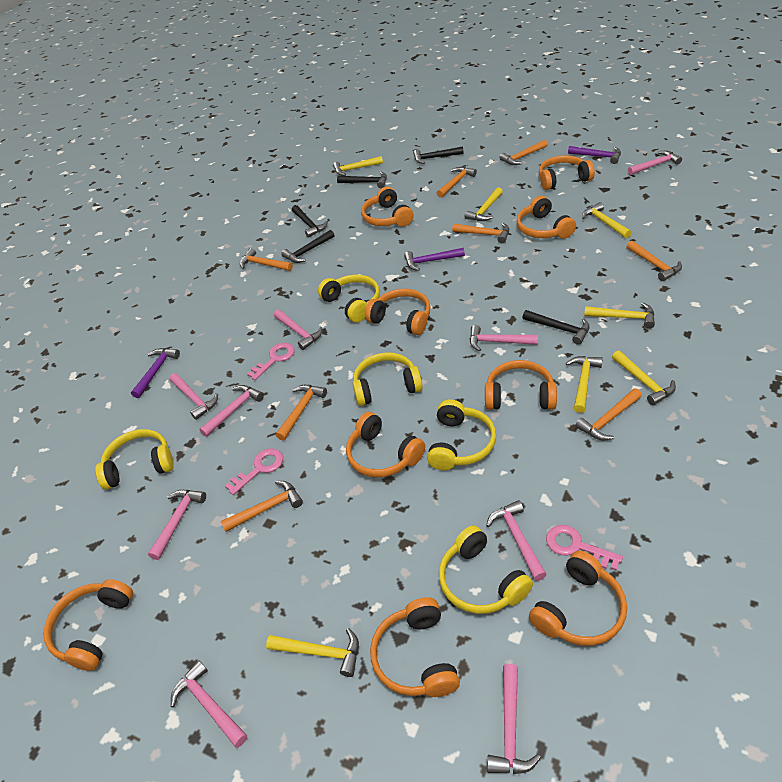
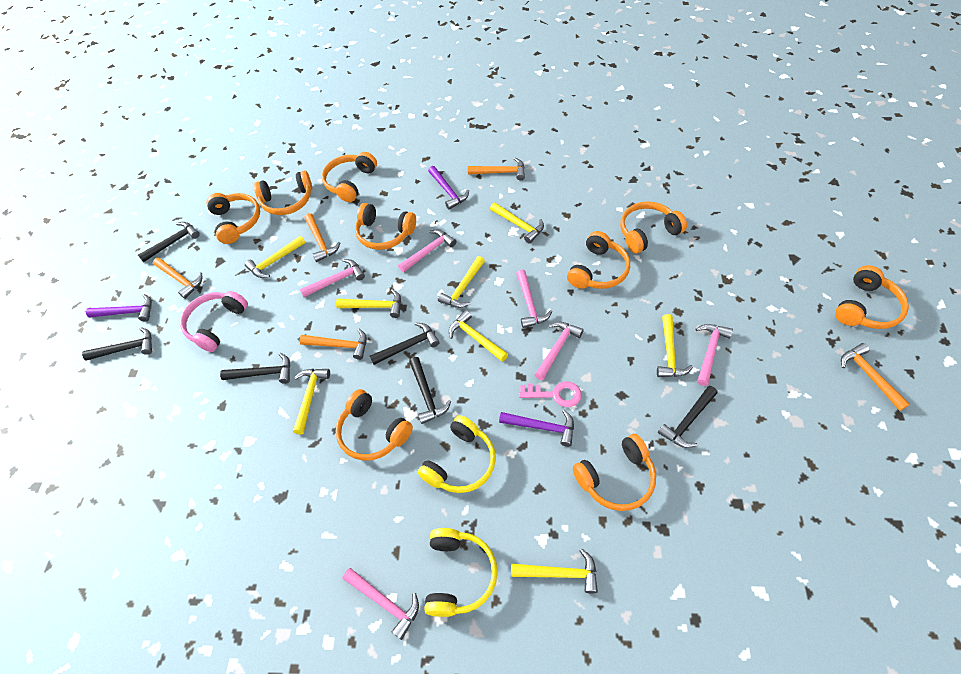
black hammer: 5 -> 6
orange hammer: 8 -> 5
pink hammer: 9 -> 6
pink headphones: 0 -> 1
pink key: 3 -> 1
yellow hammer: 7 -> 8
yellow headphones: 5 -> 2

